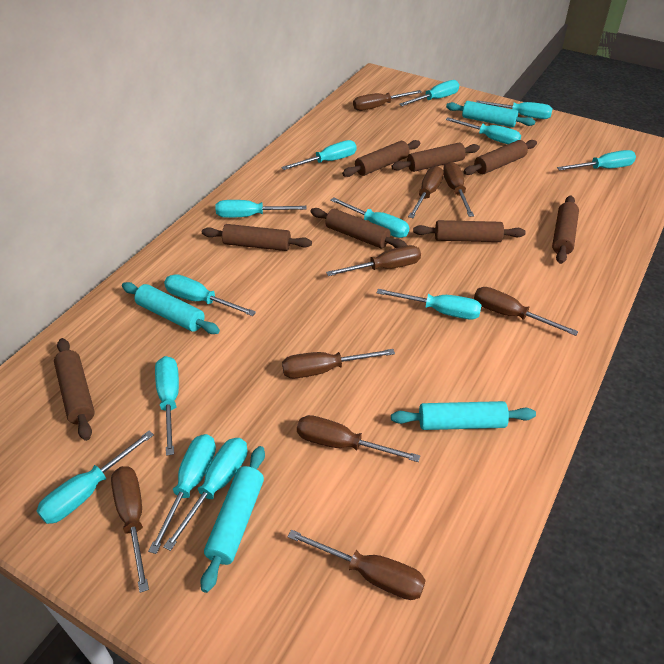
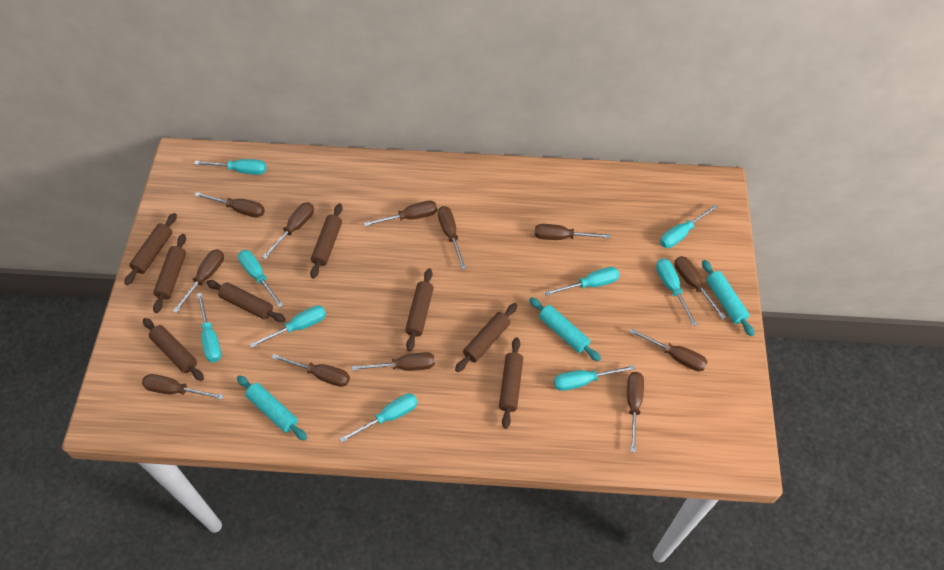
brown screwdriver: 9 -> 12
turquoise rolling pin: 4 -> 3
turquoise screwdriver: 13 -> 9

